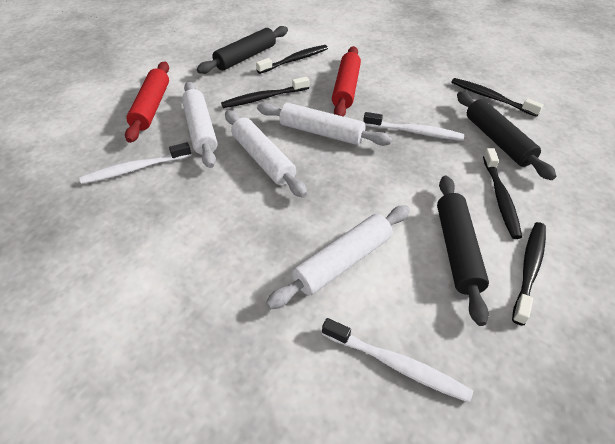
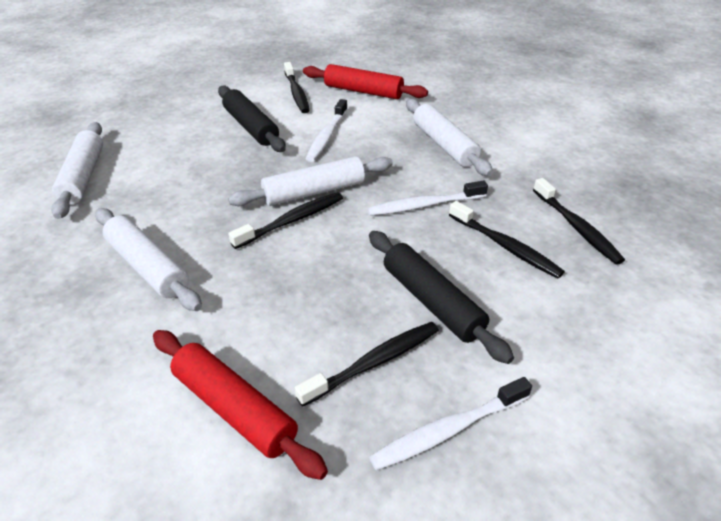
black rolling pin: 3 -> 2

